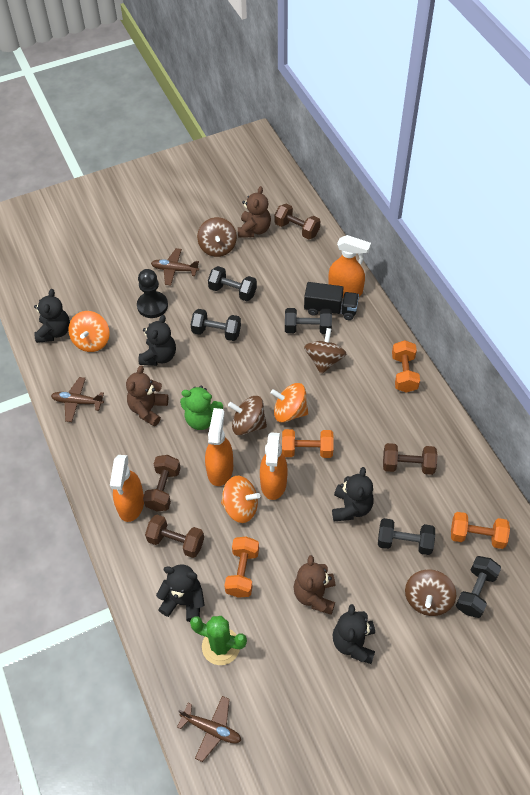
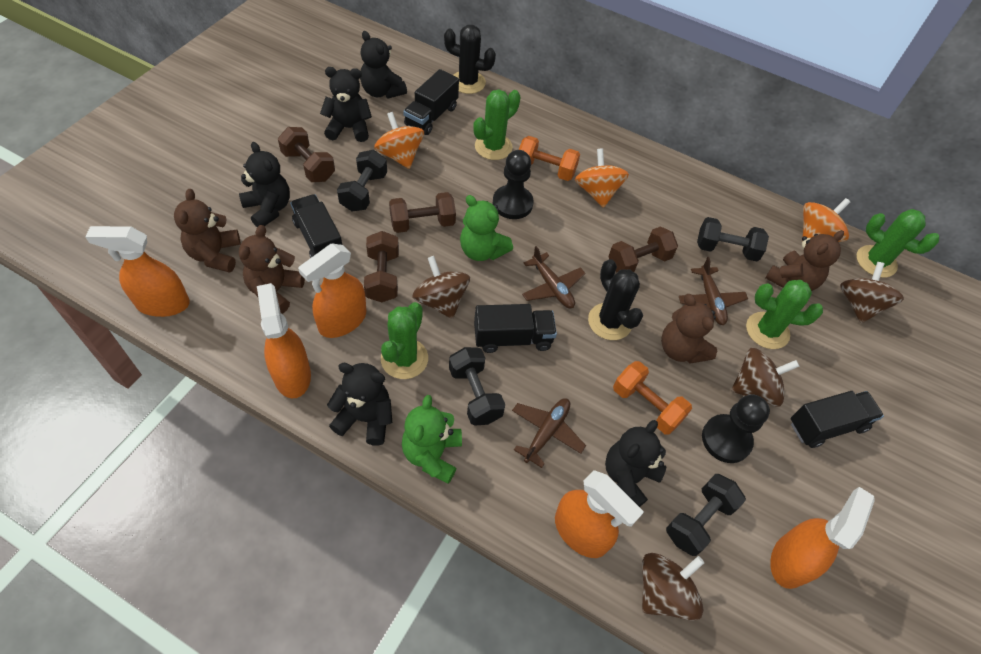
black cactus: 0 -> 2
black dumbbell: 5 -> 4
black pawn: 1 -> 2
black truck: 1 -> 4
brown teddy bear: 3 -> 4
green cactus: 1 -> 4
green teddy bear: 1 -> 2
orange dumbbell: 4 -> 2
orange spray bottle: 4 -> 5

